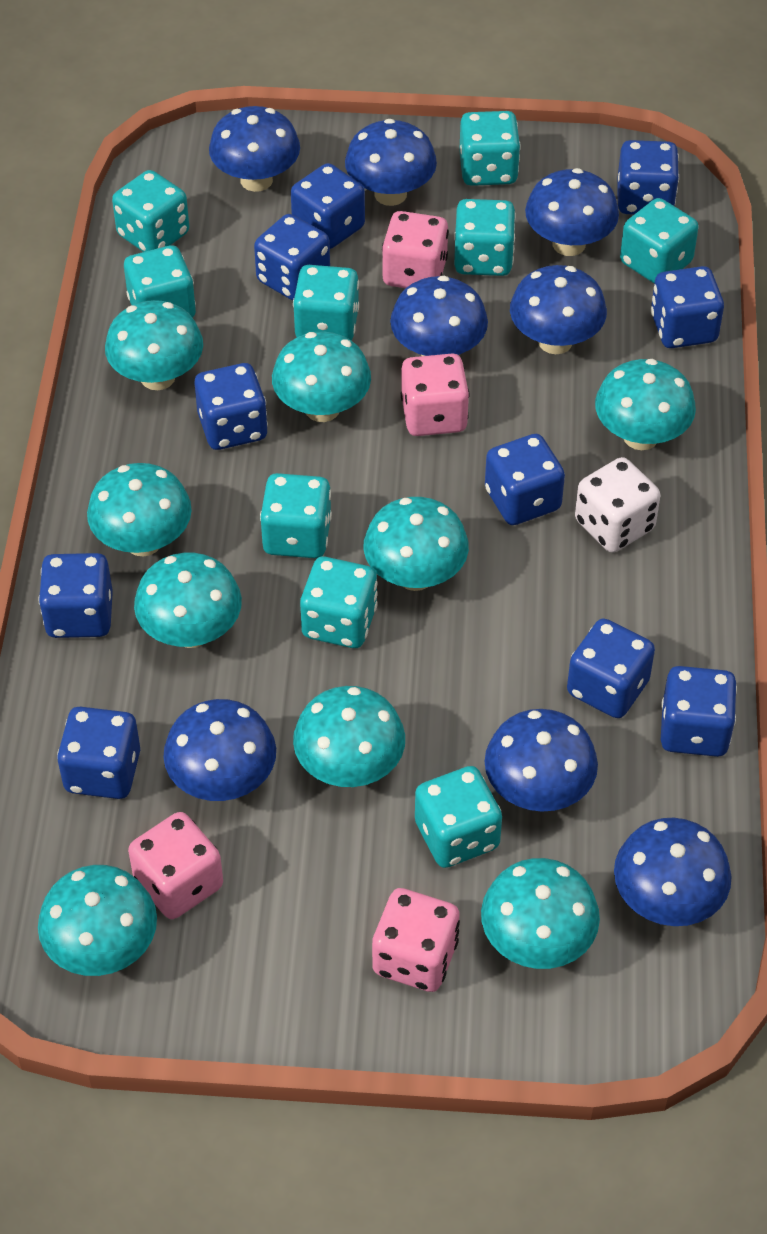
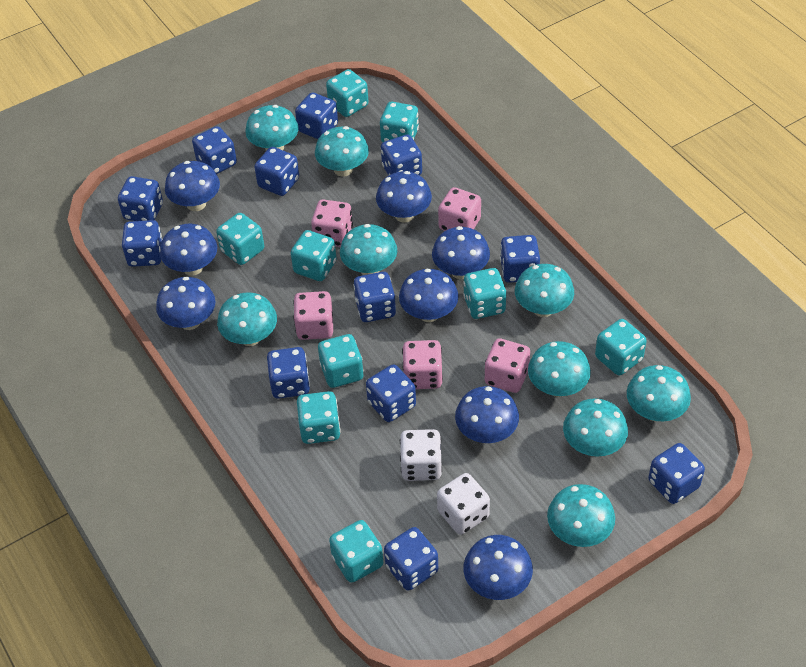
blue dice: 10 -> 12
pink dice: 4 -> 5
white dice: 1 -> 2

